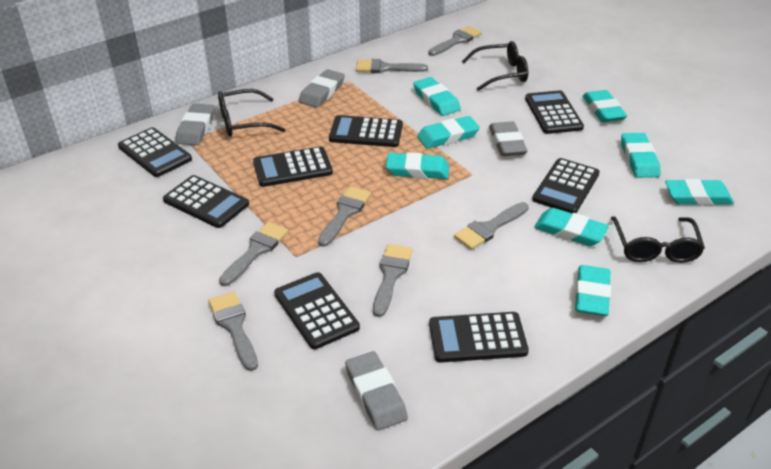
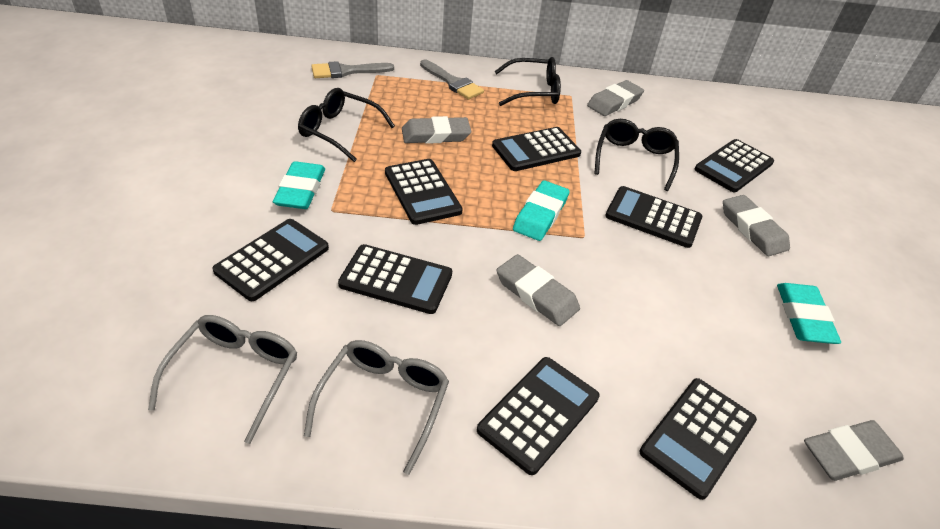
grey brush: 7 -> 2
grey eraser: 4 -> 5
grey glasses: 0 -> 2
turquoise eraser: 8 -> 3

